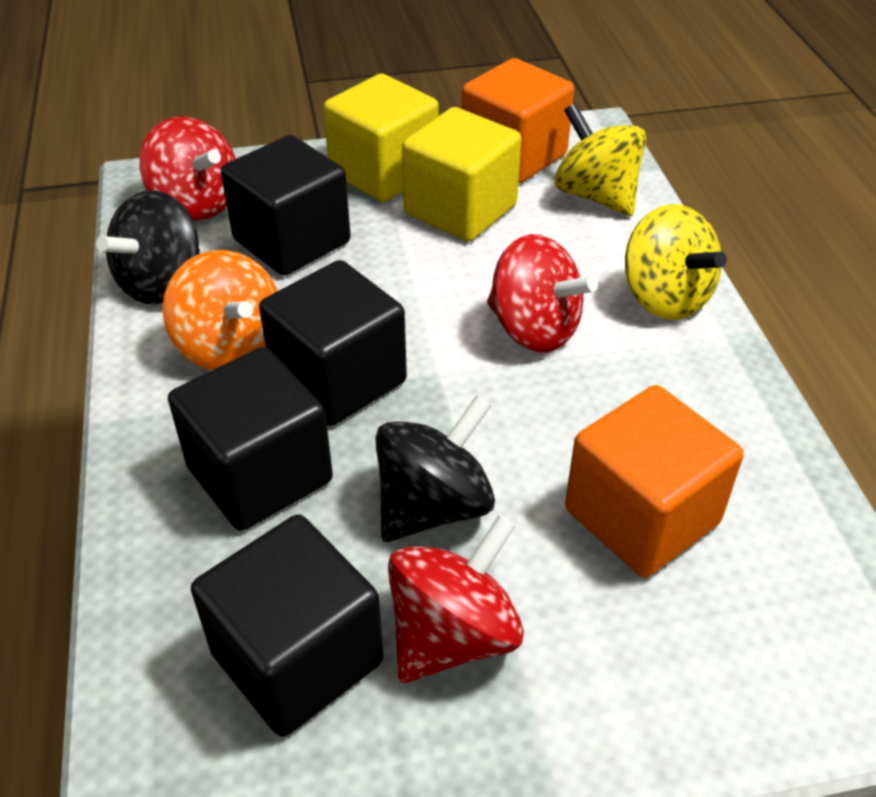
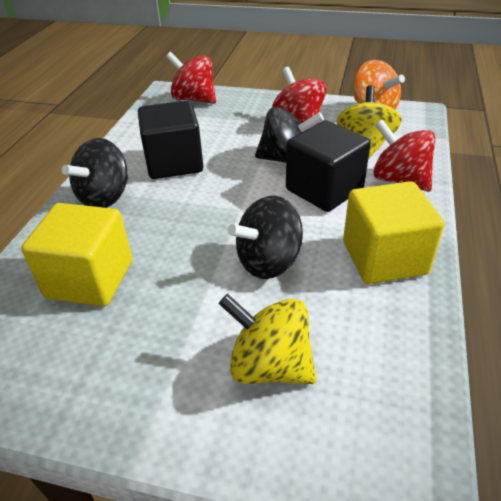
black cube: 4 -> 2
black spinning top: 2 -> 3
orange cube: 2 -> 0

